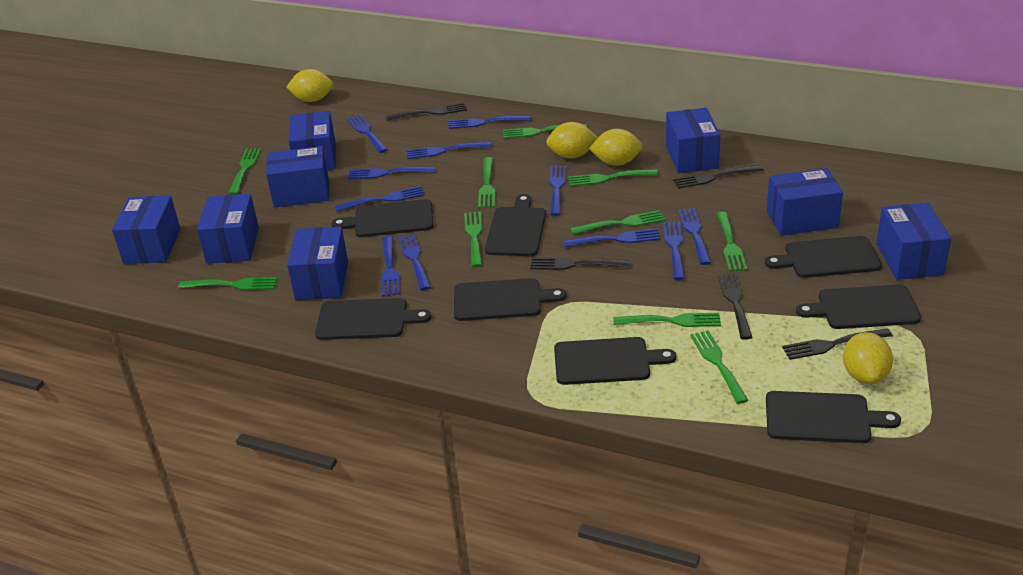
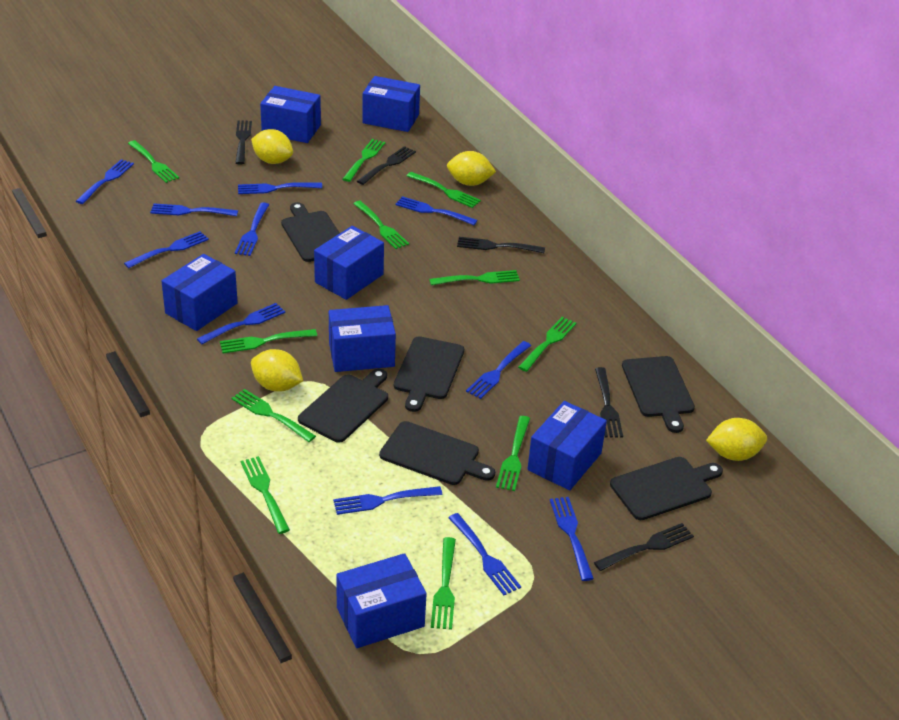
black cutting board: 8 -> 6
blue box: 8 -> 7
green fork: 10 -> 11

